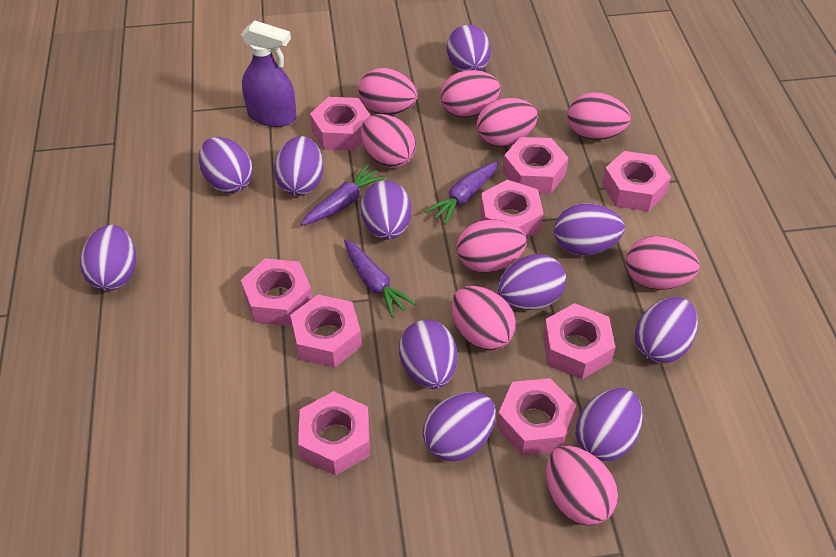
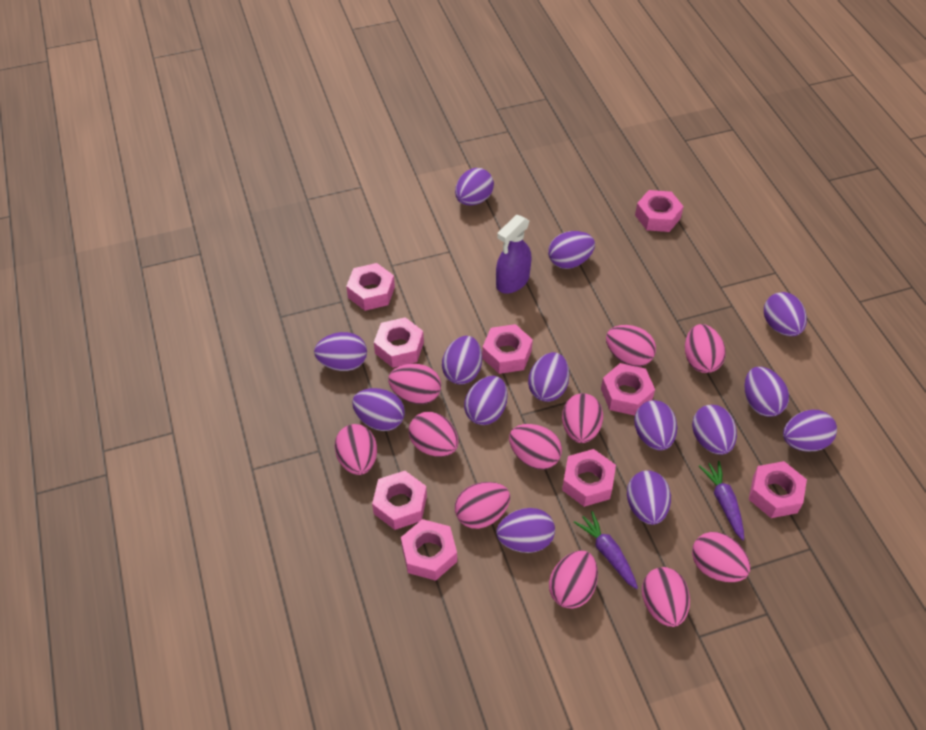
pink egg: 9 -> 11
purple carrot: 3 -> 2
purple egg: 11 -> 14

